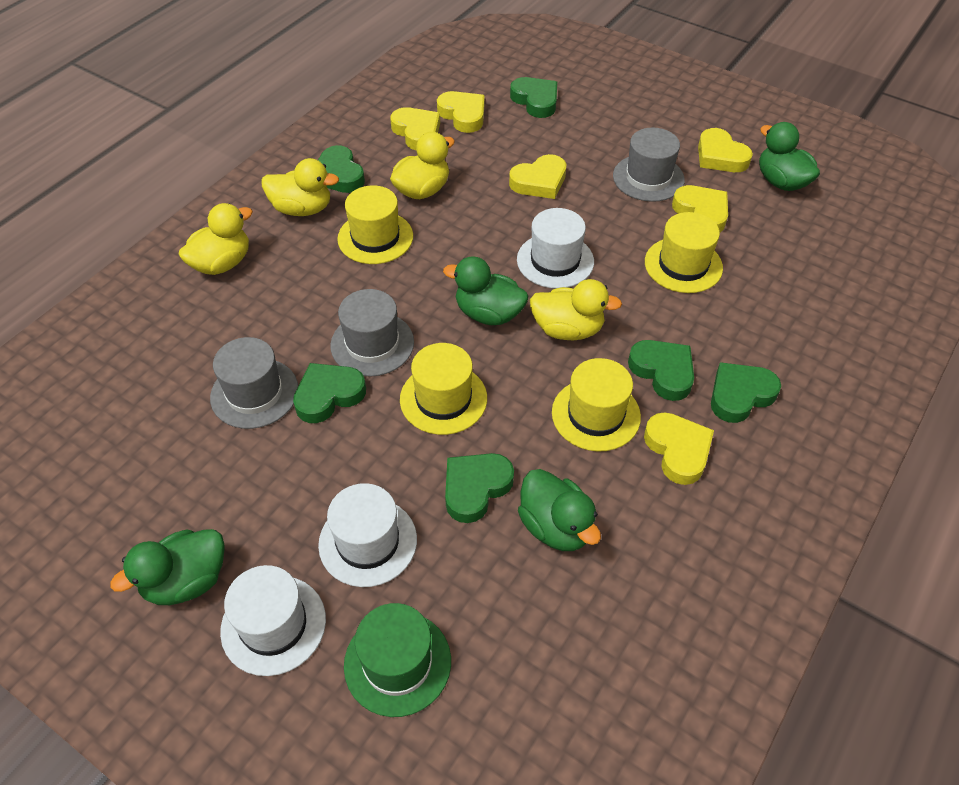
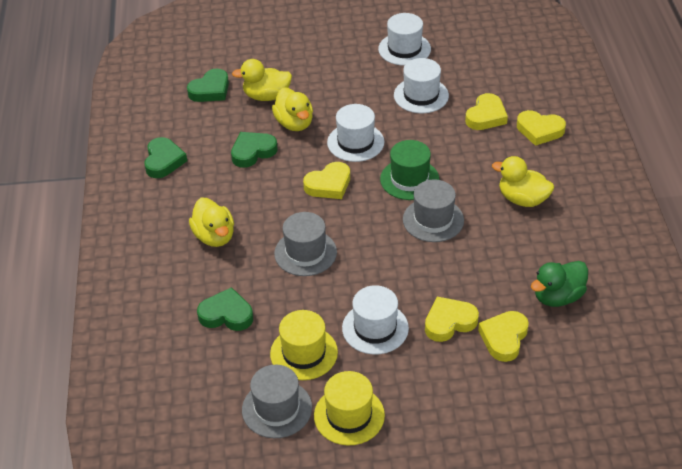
green duck: 4 -> 1
green heart: 6 -> 4
white hat: 3 -> 4
yellow hat: 4 -> 2
yellow heart: 6 -> 5

